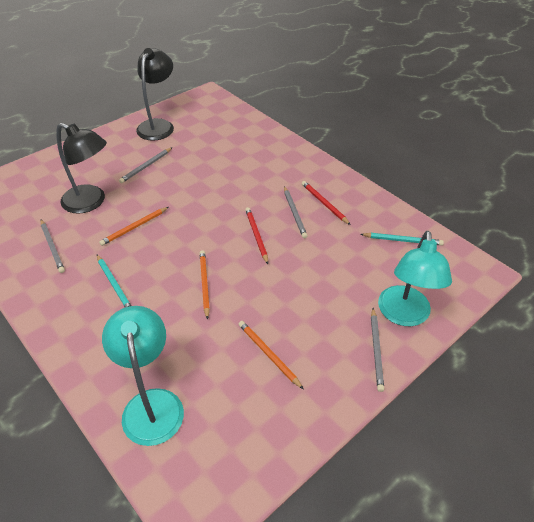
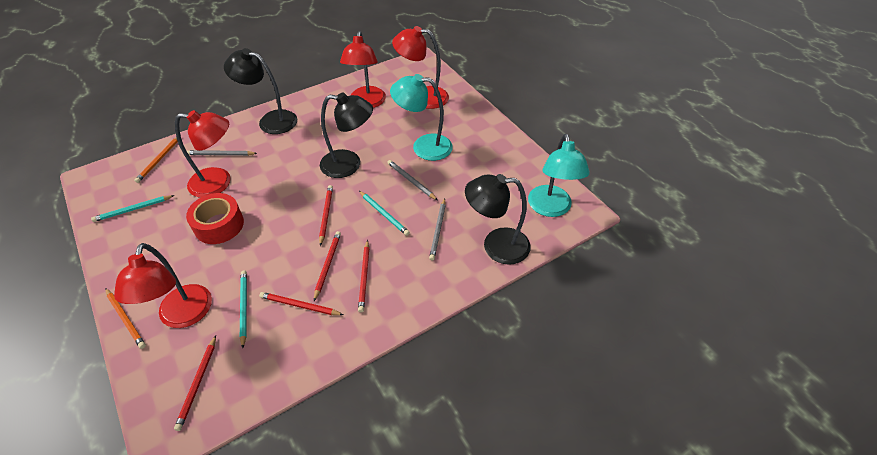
black lamp: 2 -> 3
grey pencil: 4 -> 3
orange pencil: 3 -> 2
red lamp: 0 -> 4
red pencil: 2 -> 5
red tape: 0 -> 1
turquoise pencil: 2 -> 3

